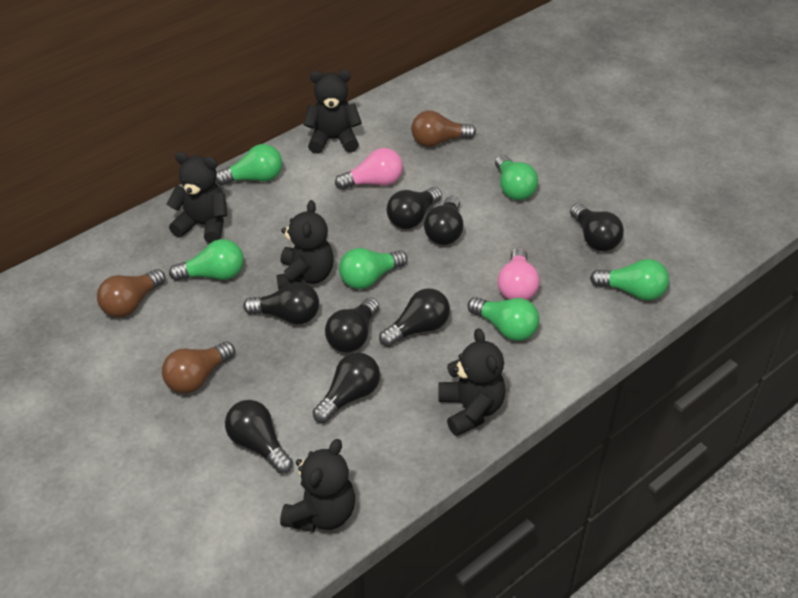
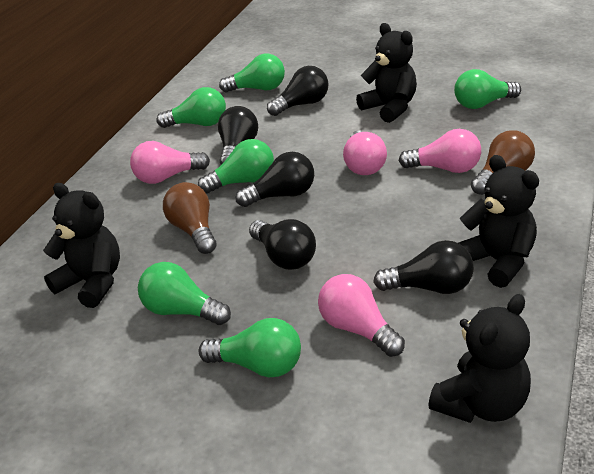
black light bulb: 8 -> 5
black teddy bear: 5 -> 4
brown light bulb: 3 -> 2
pink light bulb: 2 -> 4

